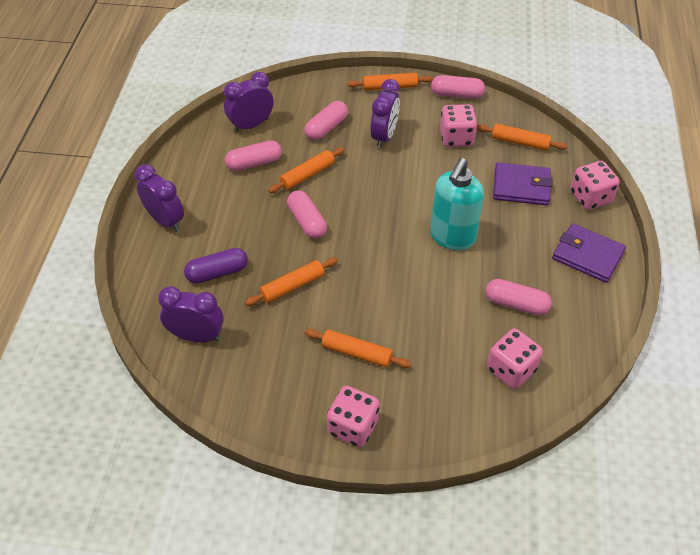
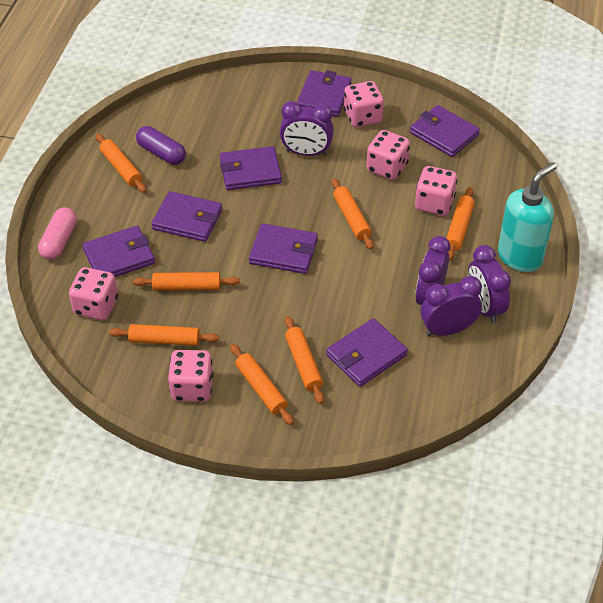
orange rolling pin: 5 -> 7
pink capsule: 5 -> 1
pink dice: 4 -> 5
purple wallet: 2 -> 7

